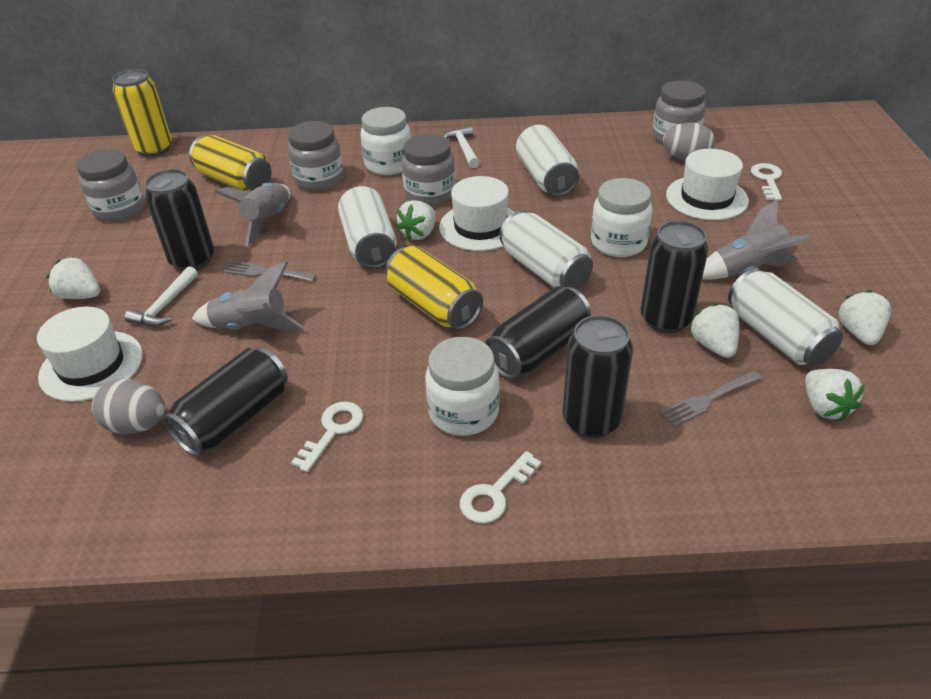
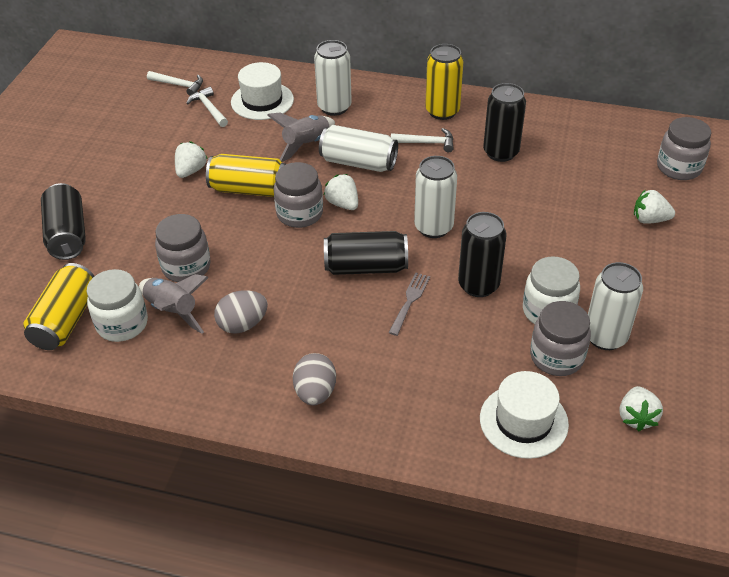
black can: 5 -> 4
grey fork: 2 -> 1
grey rocket: 3 -> 2
white hammer: 2 -> 3
white hat: 3 -> 2
white jar: 3 -> 2
white key: 3 -> 0
white strawberry: 5 -> 4

